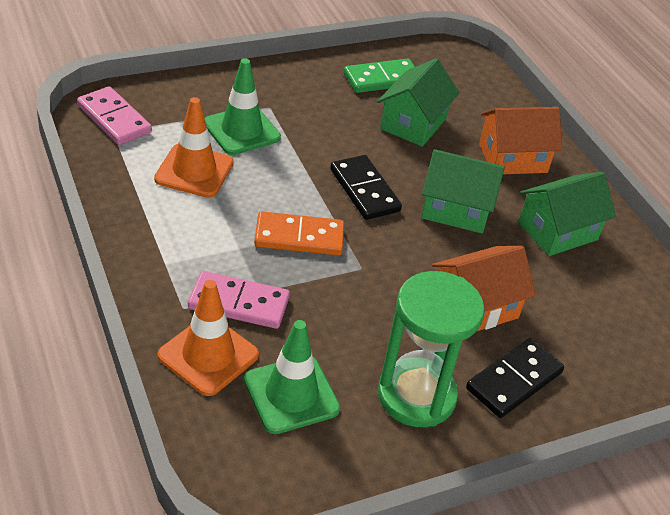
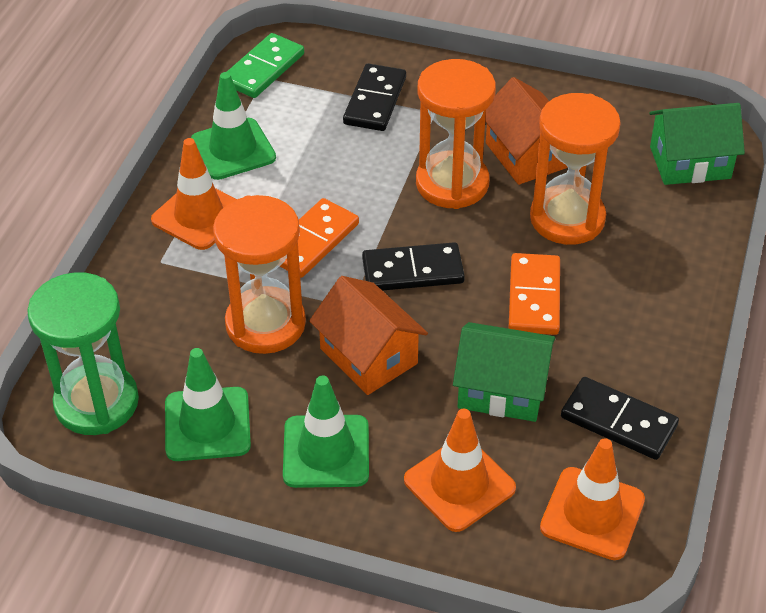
black domino: 2 -> 3
green house: 3 -> 2
green traffic cone: 2 -> 3
orange domino: 1 -> 2
orange hourglass: 0 -> 3
orange traffic cone: 2 -> 3
pink domino: 2 -> 0

